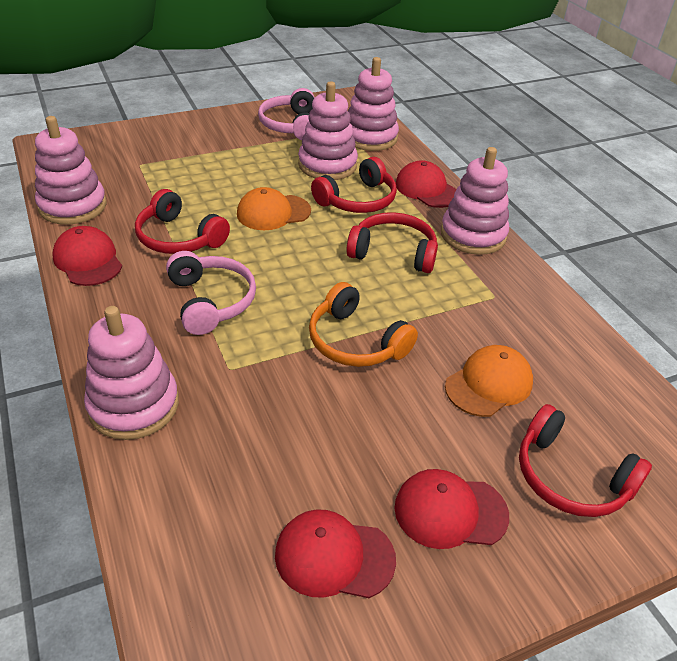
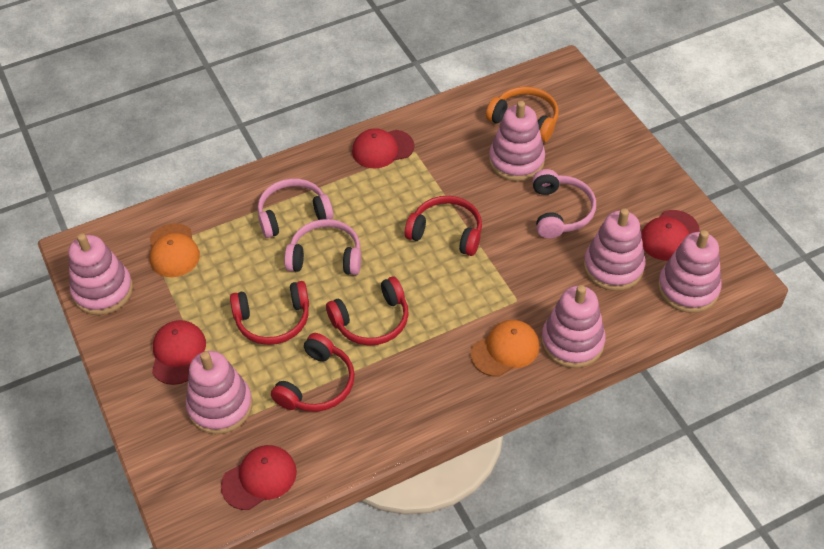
pink headphones: 2 -> 3
pink stacking toy: 5 -> 6

